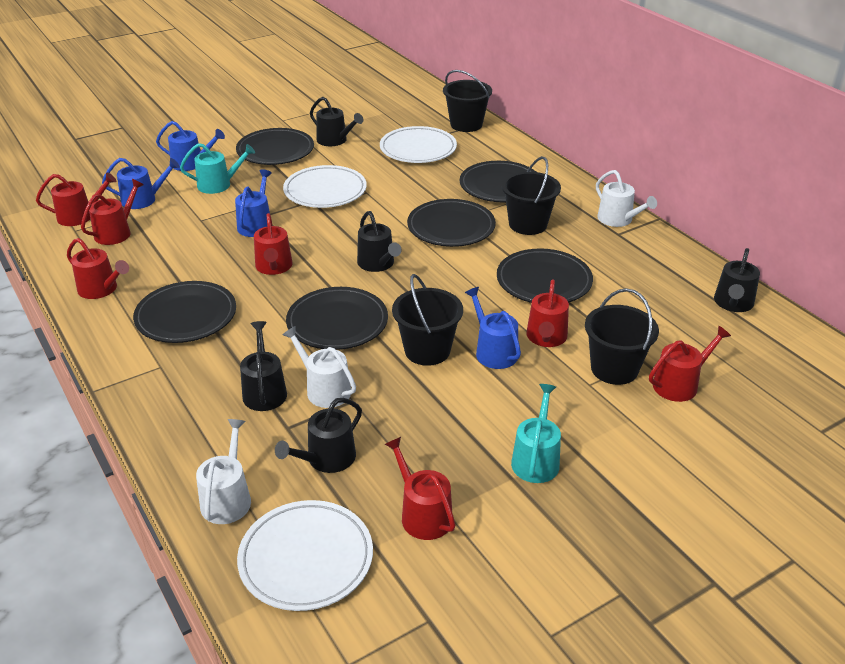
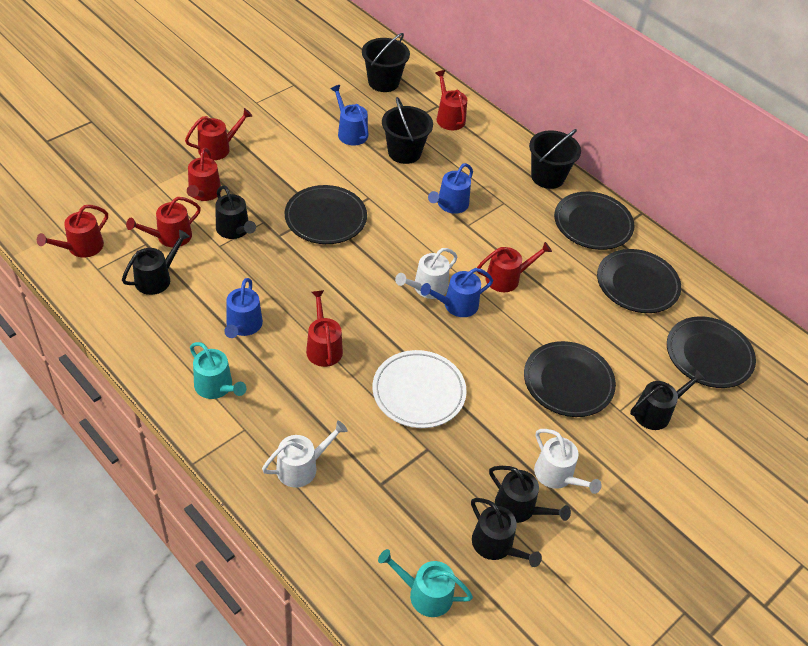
black bucket: 4 -> 3
black plate: 6 -> 5
white plate: 3 -> 1

